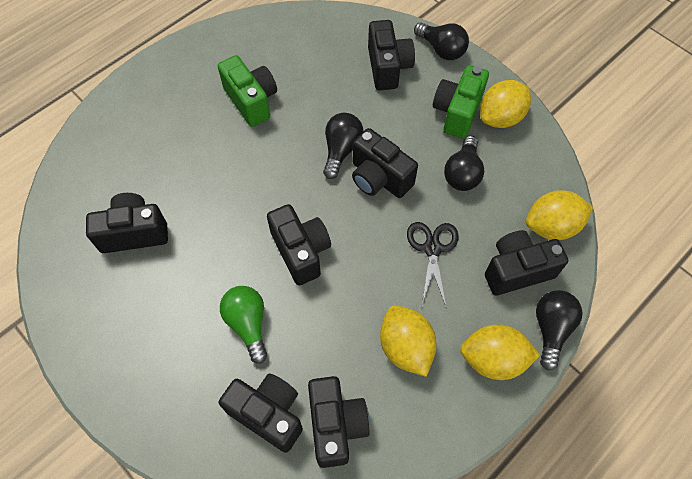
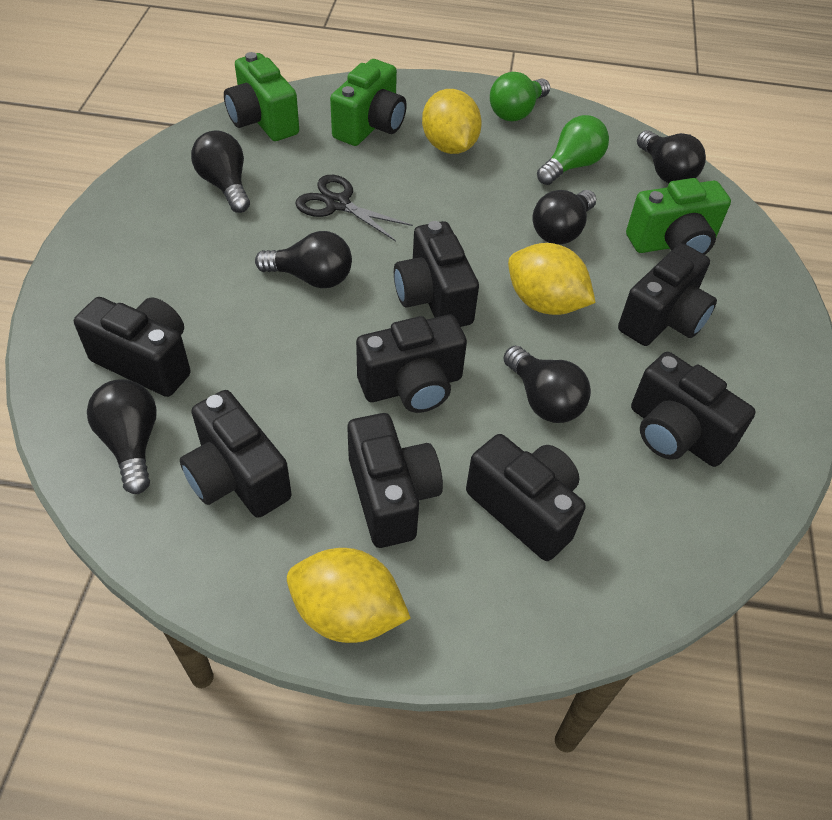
black camera: 7 -> 8
black light bulb: 4 -> 6
green camera: 2 -> 3
green light bulb: 1 -> 2
yellow lemon: 4 -> 3

